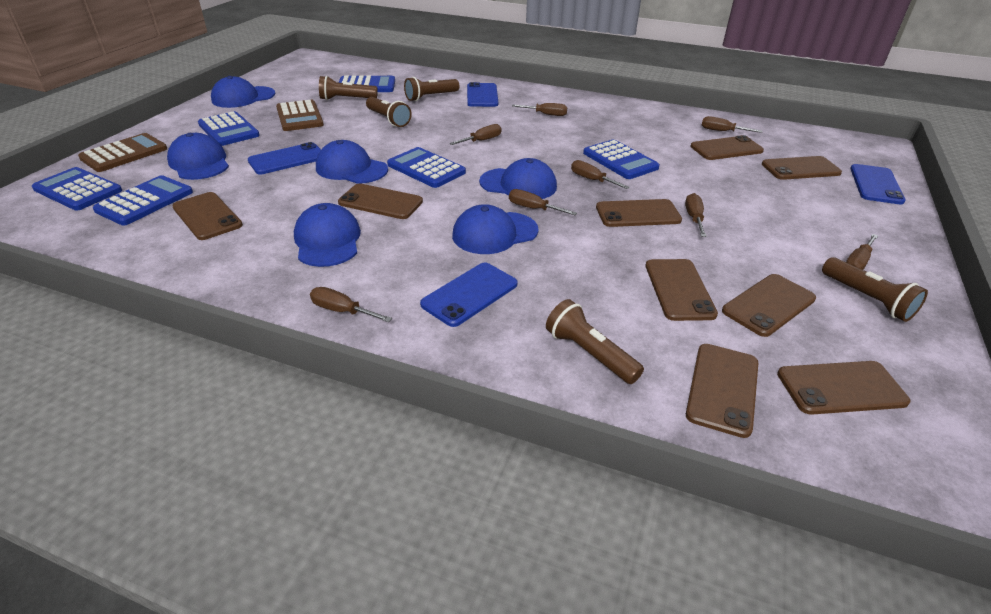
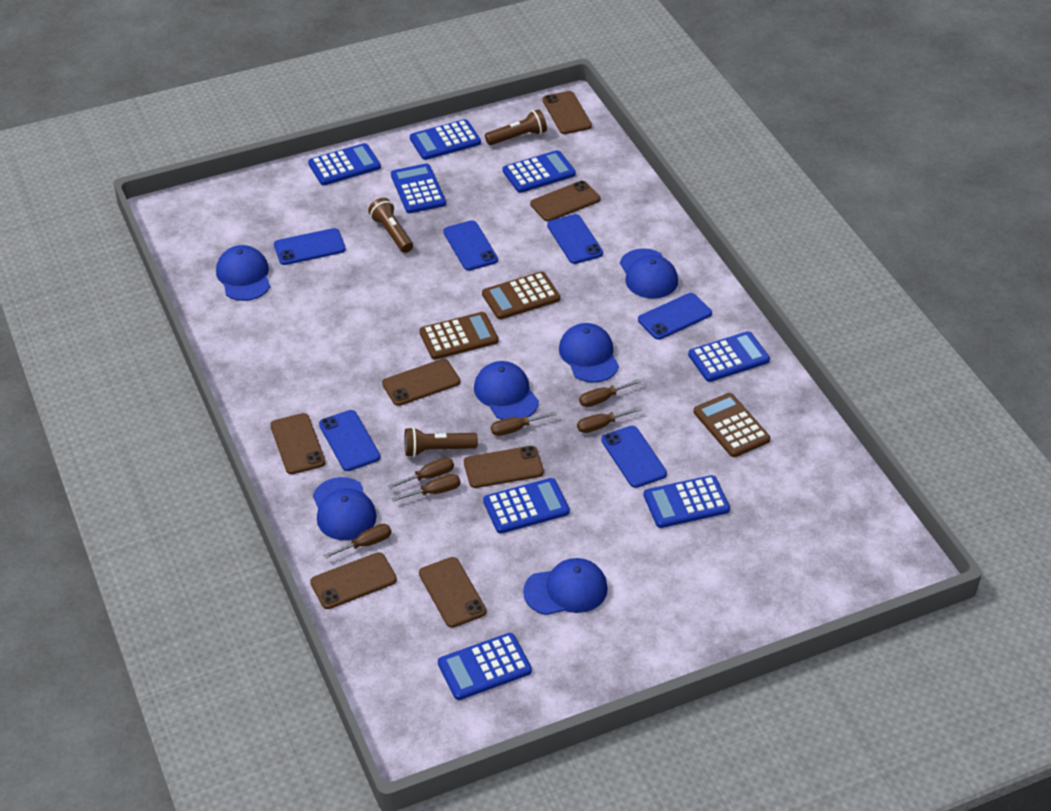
blue calculator: 6 -> 8
blue phone: 4 -> 6
brown calculator: 2 -> 3
brown flashlight: 5 -> 3
brown phone: 9 -> 7
brown screwdriver: 8 -> 6

